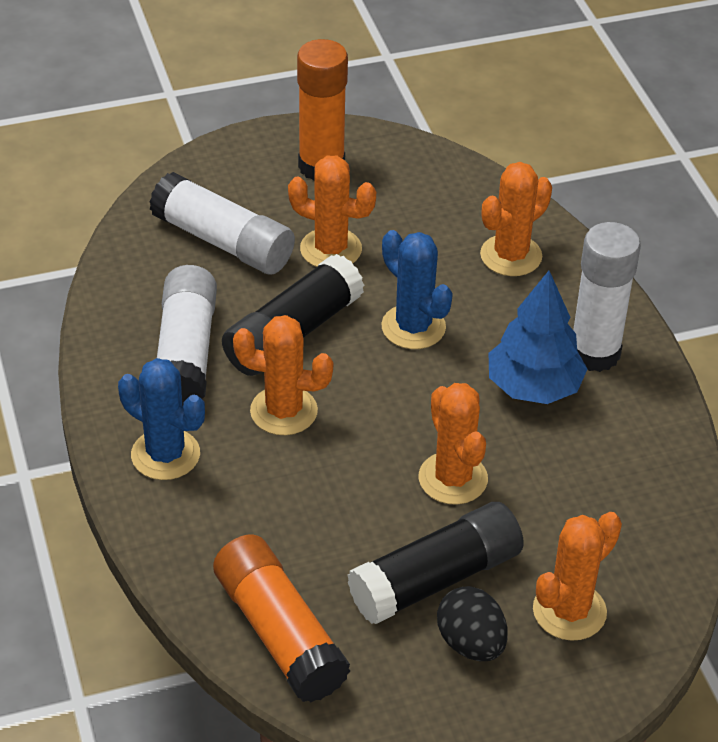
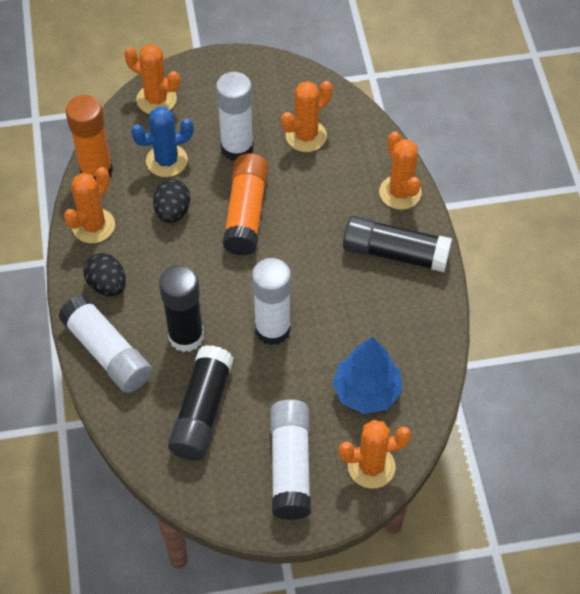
black egg: 1 -> 2
black glue stick: 2 -> 3
blue cactus: 2 -> 1
white glue stick: 3 -> 4

